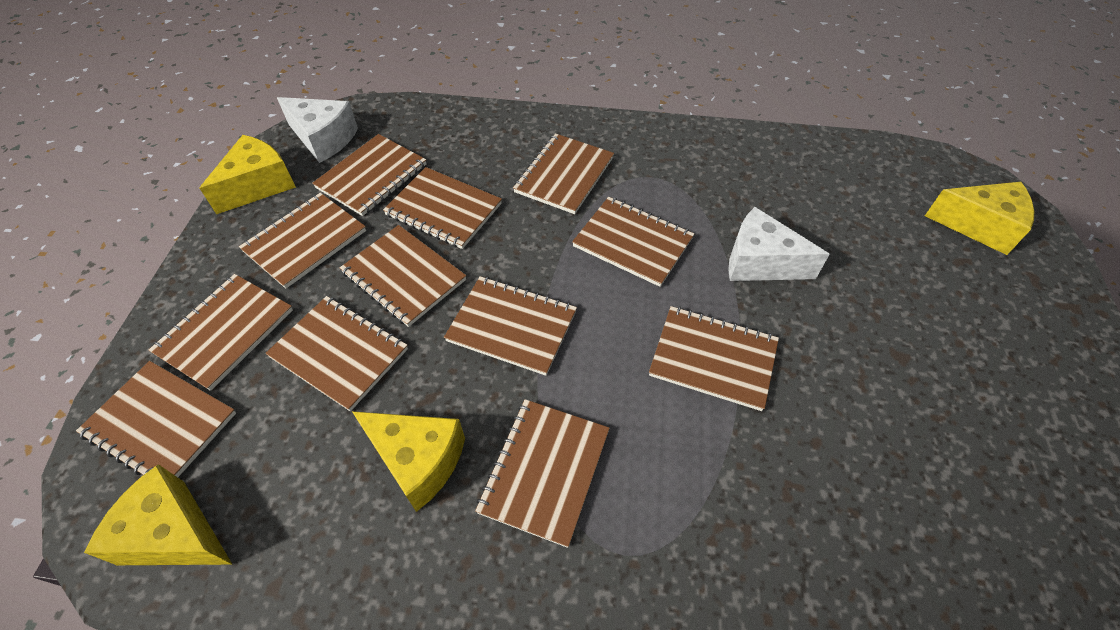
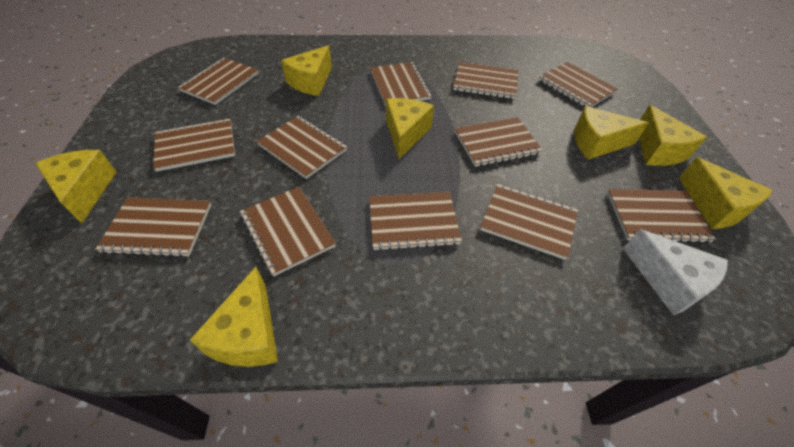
white cheese: 2 -> 1
yellow cheese: 4 -> 7

